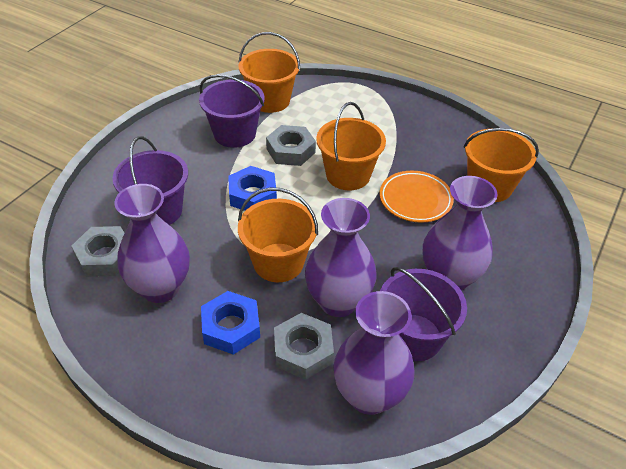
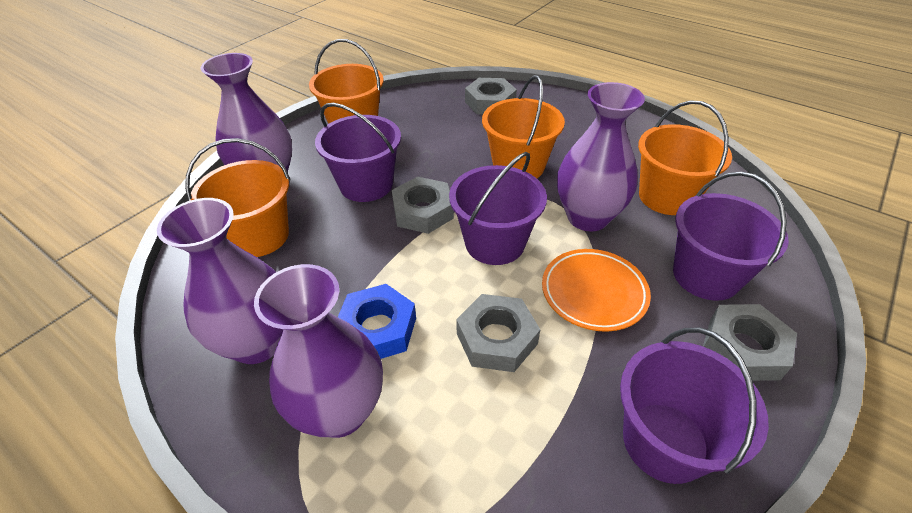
blue nut: 2 -> 1
grey nut: 3 -> 4
purple bucket: 3 -> 4

